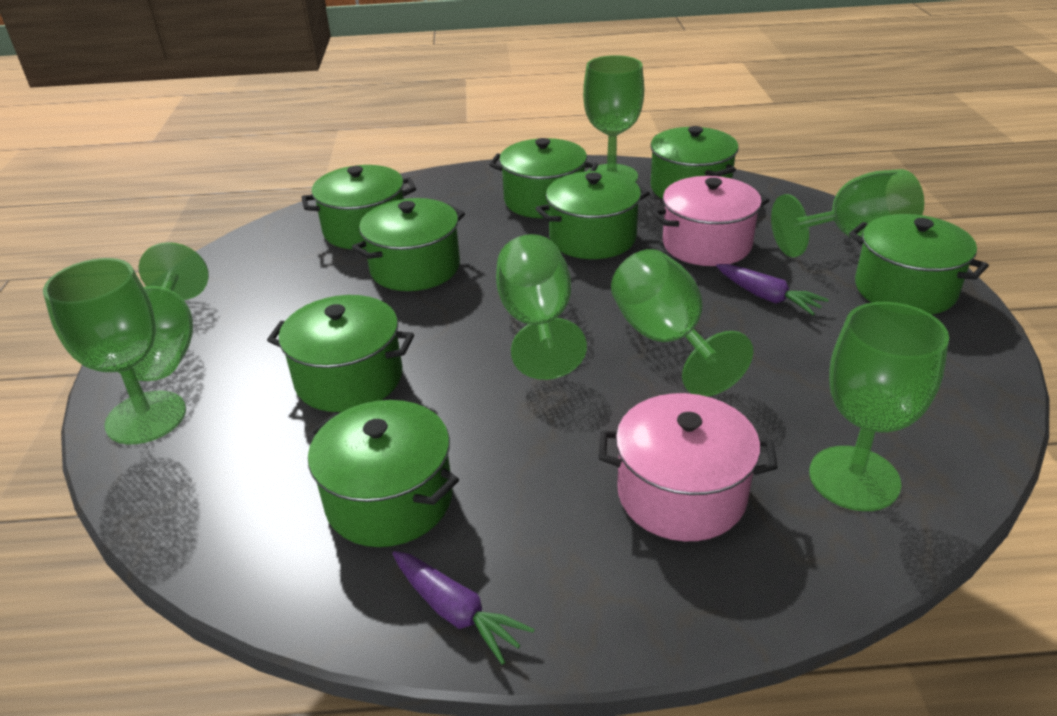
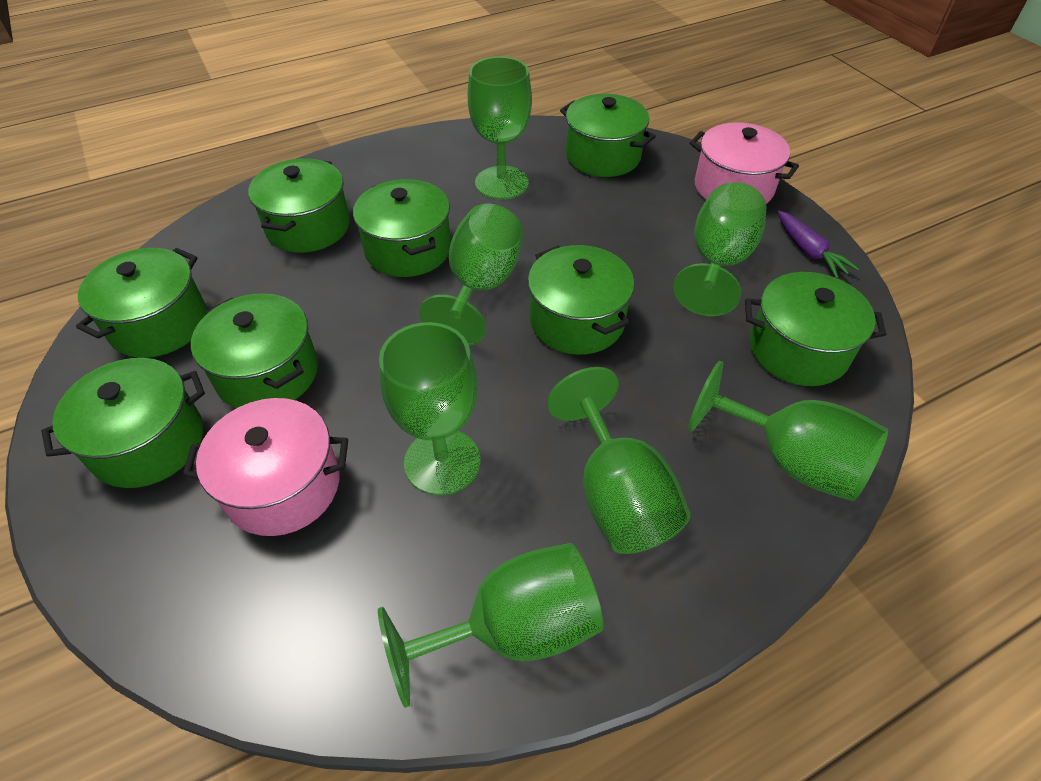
purple carrot: 2 -> 1

